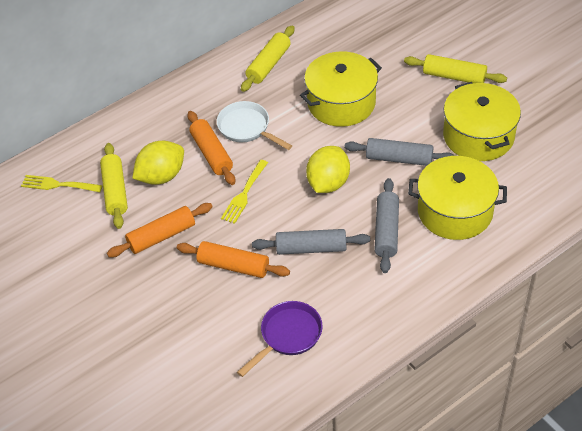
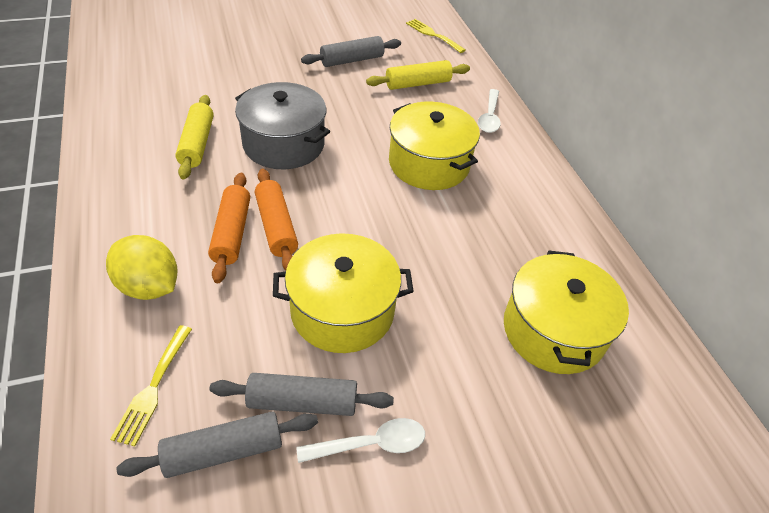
grey pot: 0 -> 1
orange rolling pin: 3 -> 2
purple pan: 1 -> 0
white pan: 1 -> 0
white spoon: 0 -> 2
yellow lemon: 2 -> 1
yellow rolling pin: 3 -> 2

